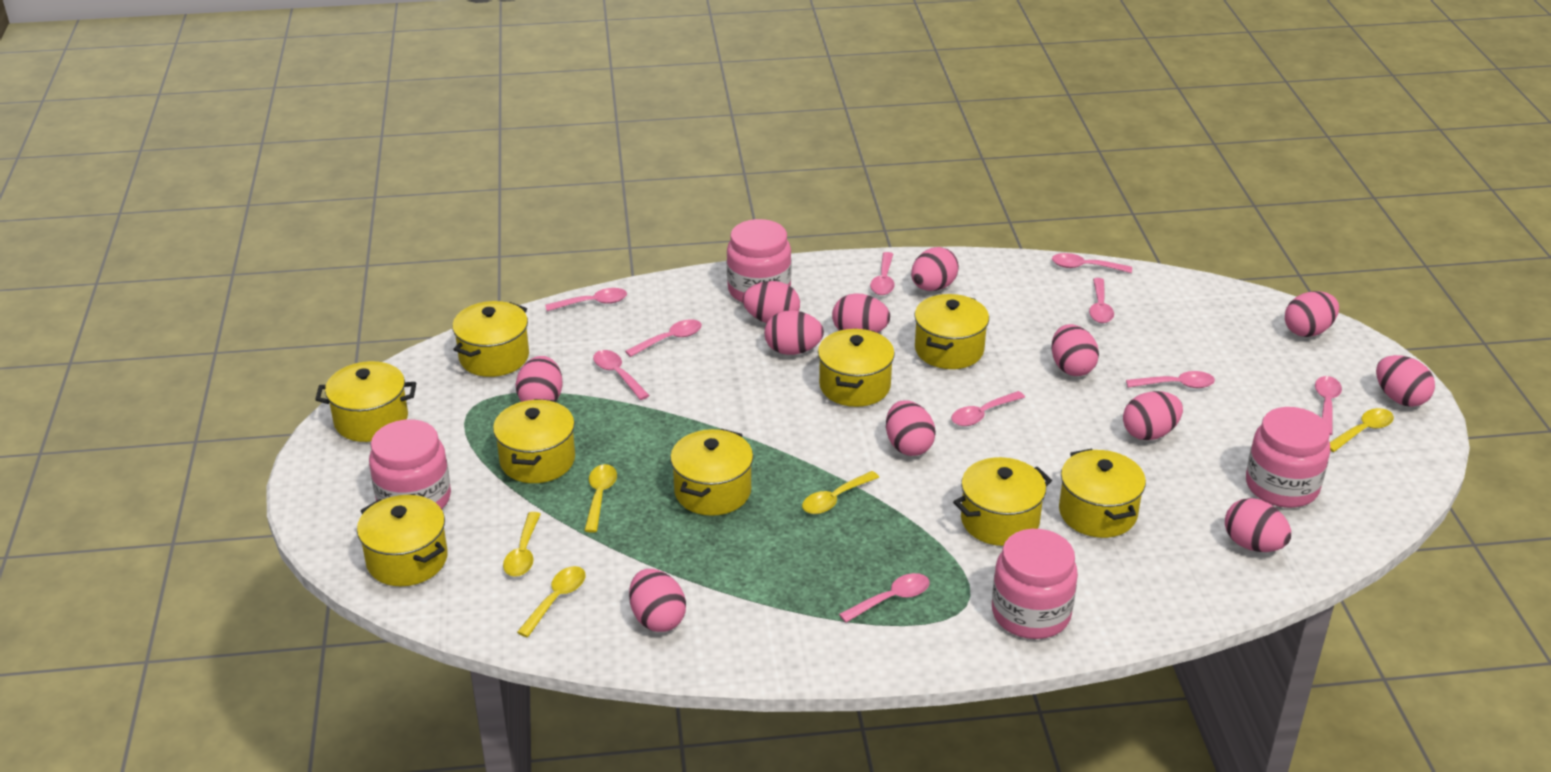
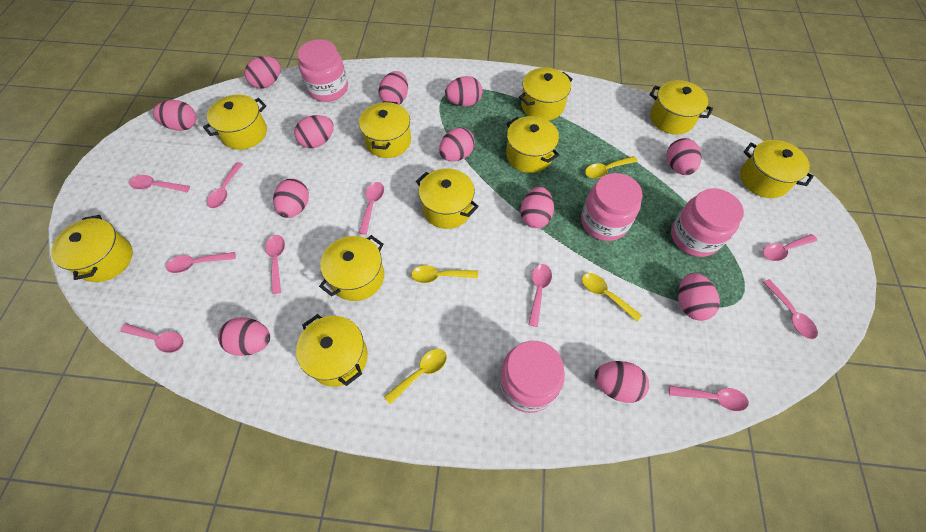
yellow pot: 9 -> 10
yellow spoon: 5 -> 4

